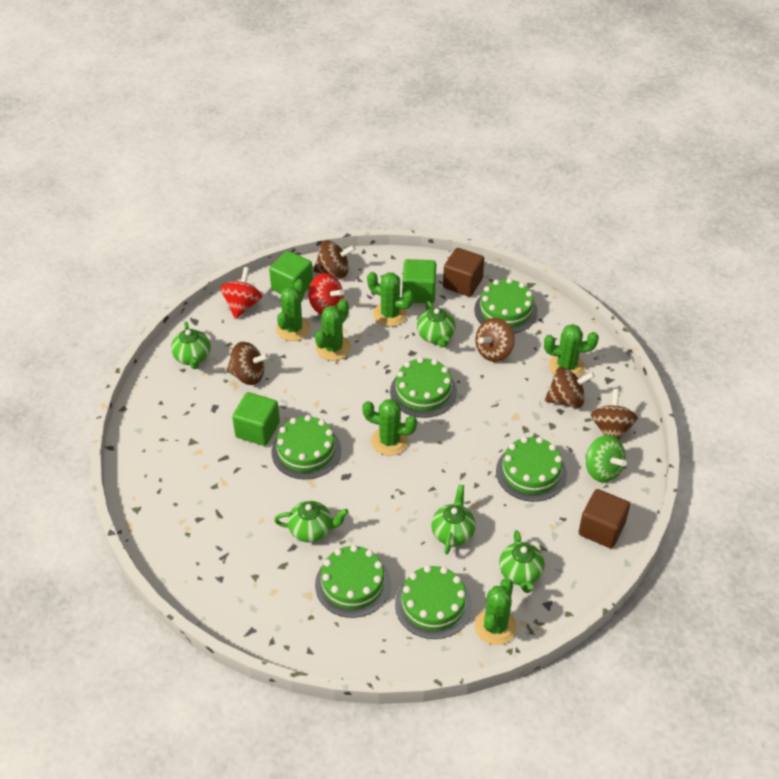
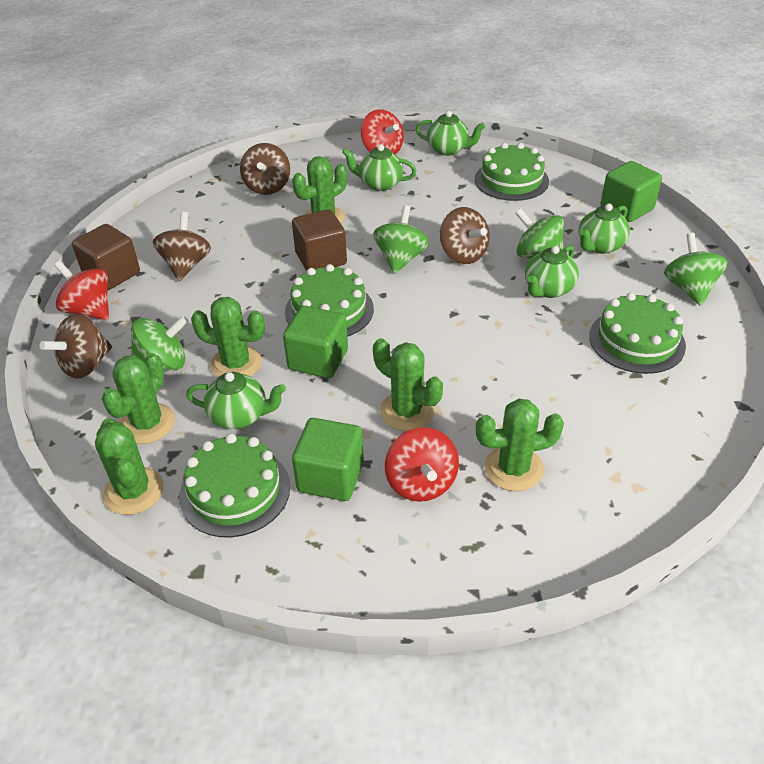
brown spinning top: 5 -> 4
green cake: 6 -> 4
green spinning top: 1 -> 4
red spinning top: 2 -> 3

